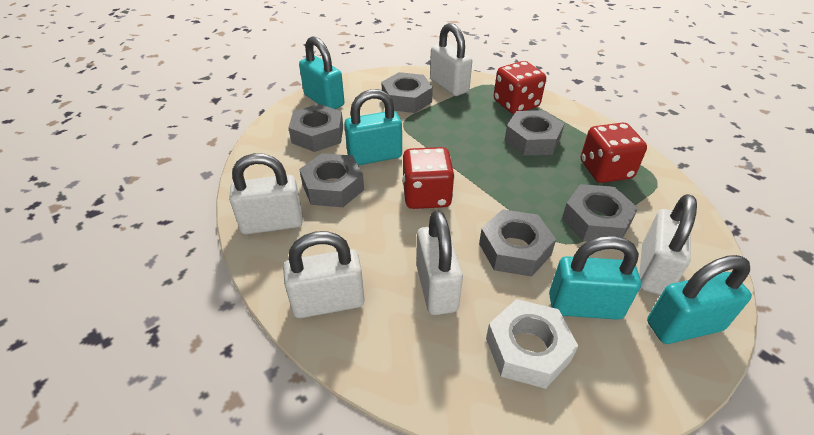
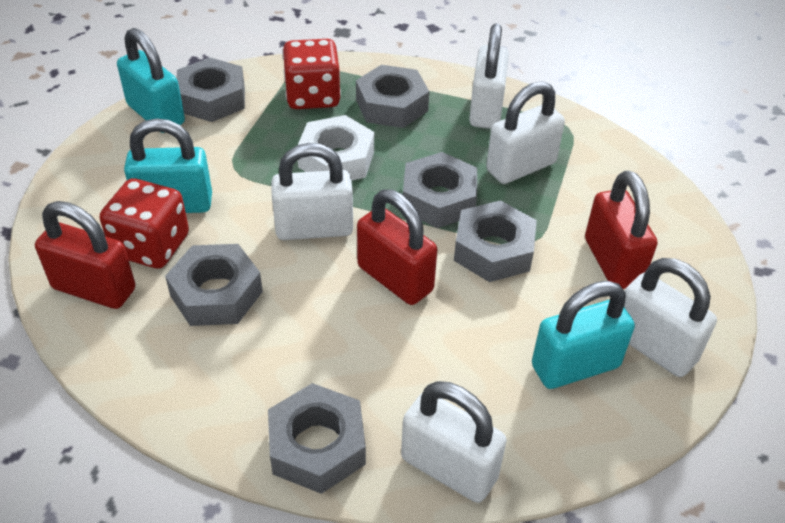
red dice: 3 -> 2
red padlock: 0 -> 3
turquoise padlock: 4 -> 3

